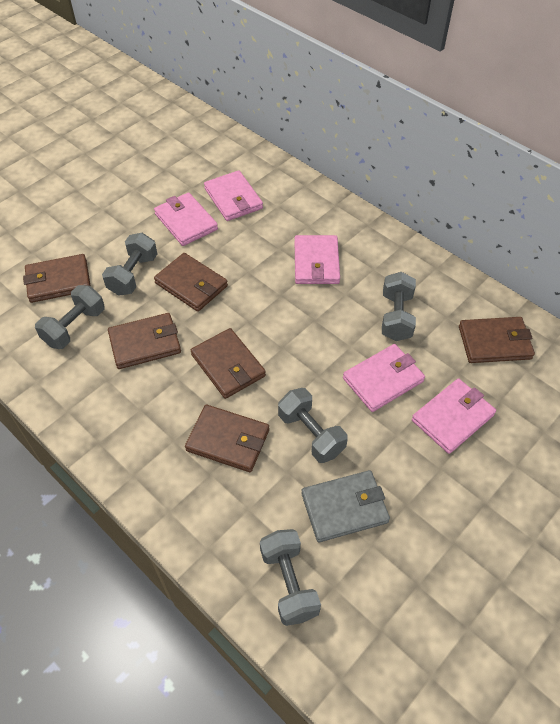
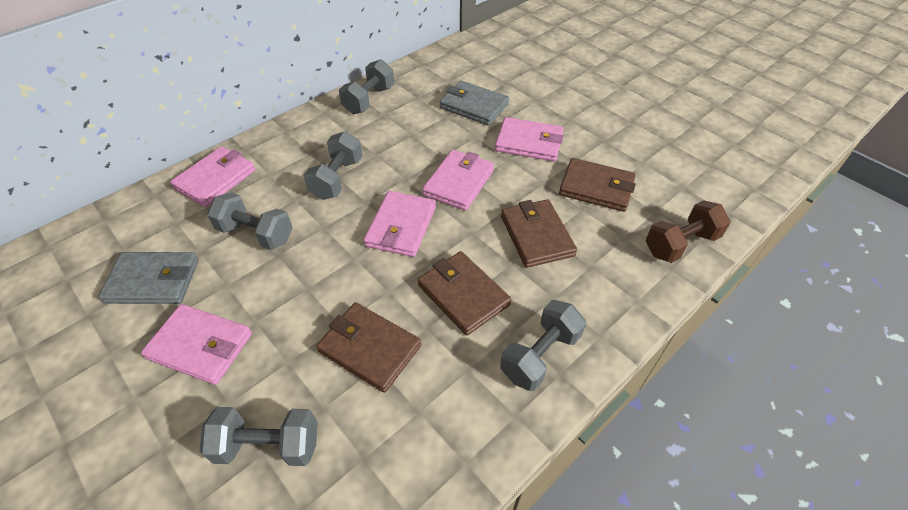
brown dumbbell: 0 -> 1
brown wallet: 6 -> 4
grey wallet: 1 -> 2

